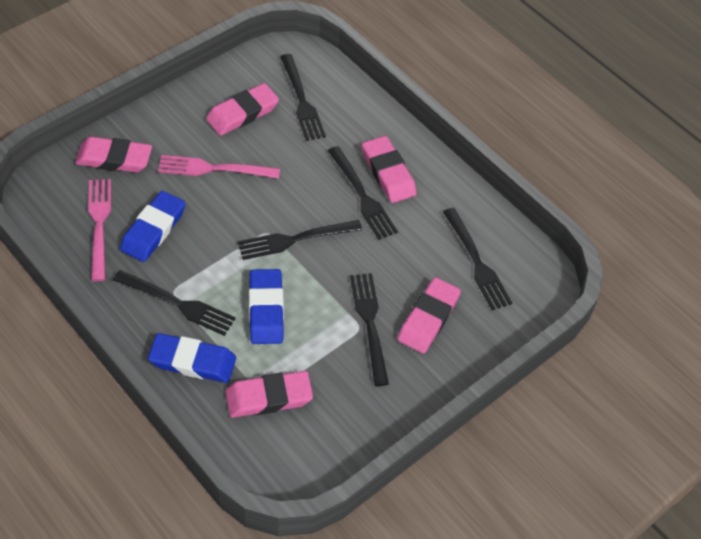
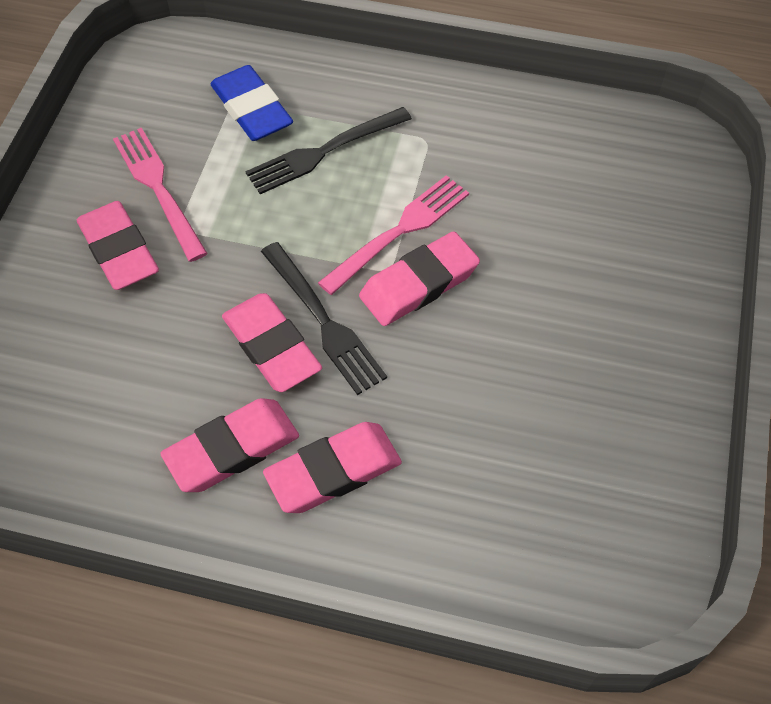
black fork: 6 -> 2
blue eraser: 3 -> 1

